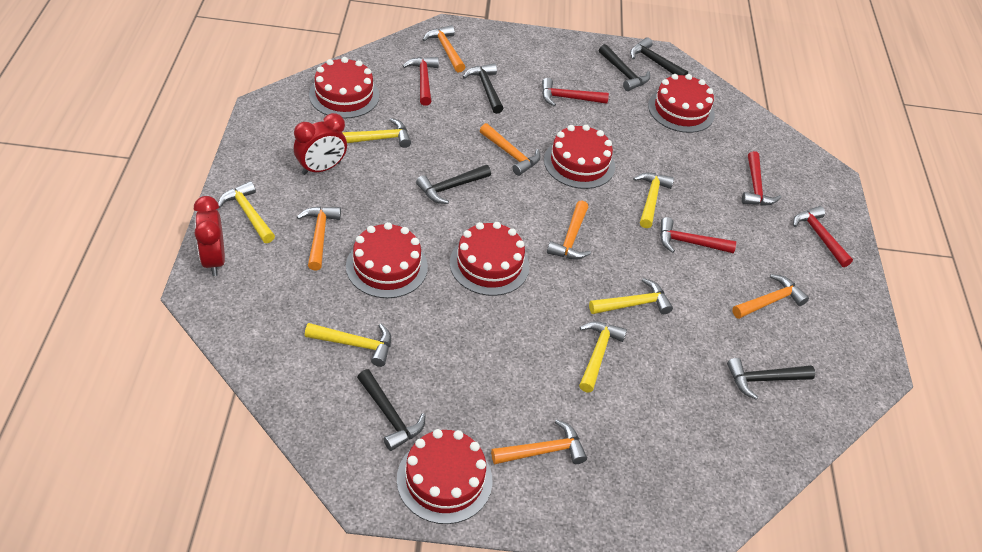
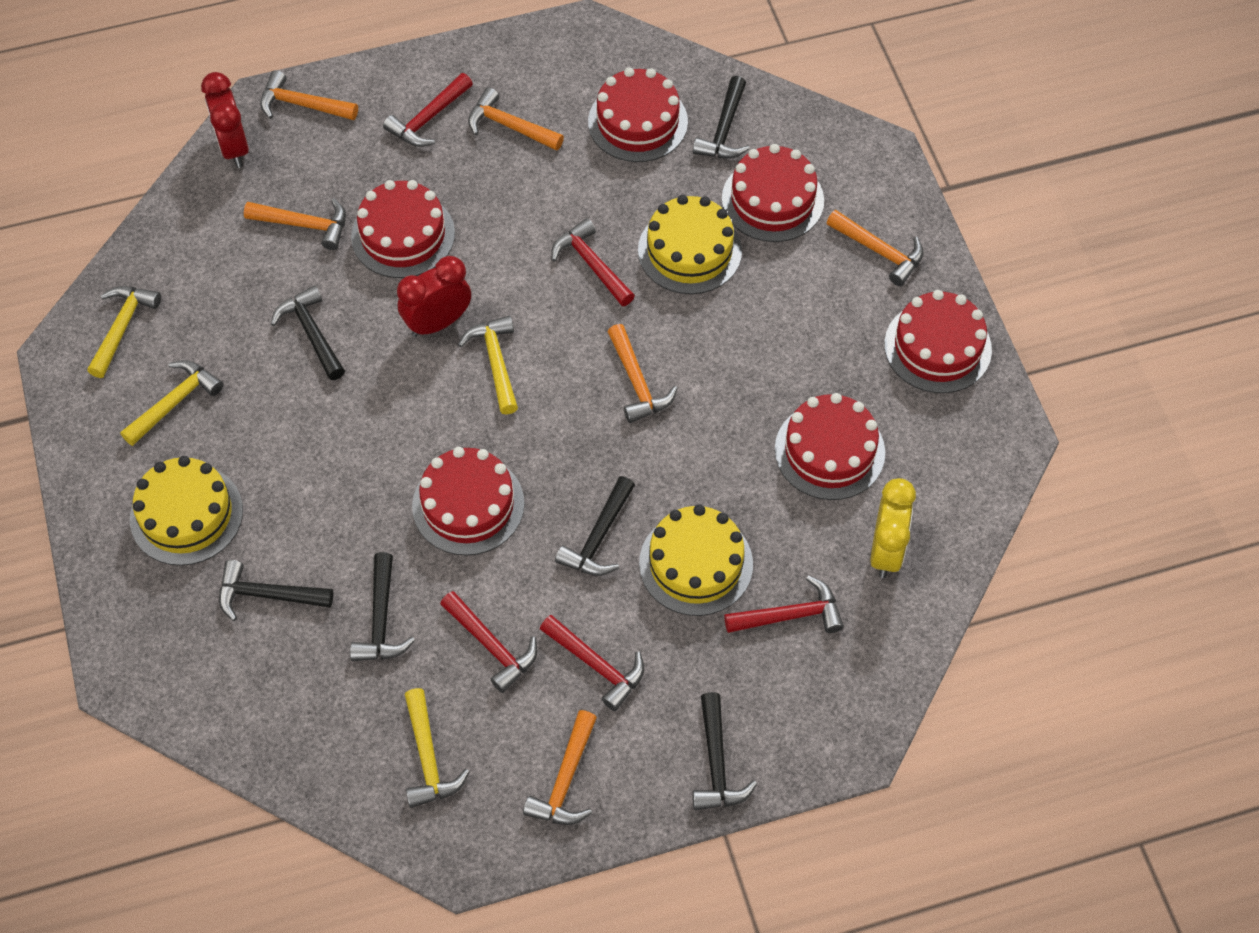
yellow cake: 0 -> 3
yellow clock: 0 -> 1
yellow hammer: 6 -> 4

